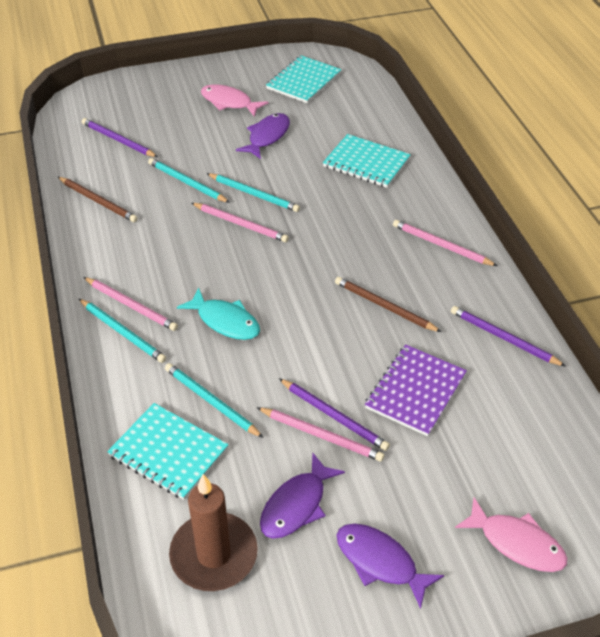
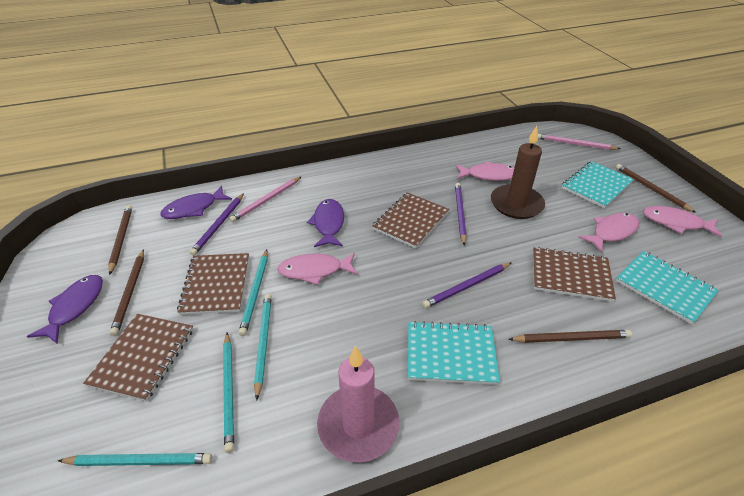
brown notebook: 0 -> 4
brown pencil: 2 -> 4
pink candle: 0 -> 1
pink fish: 2 -> 4
pink pencil: 4 -> 2
purple notebook: 1 -> 0
turquoise fish: 1 -> 0

